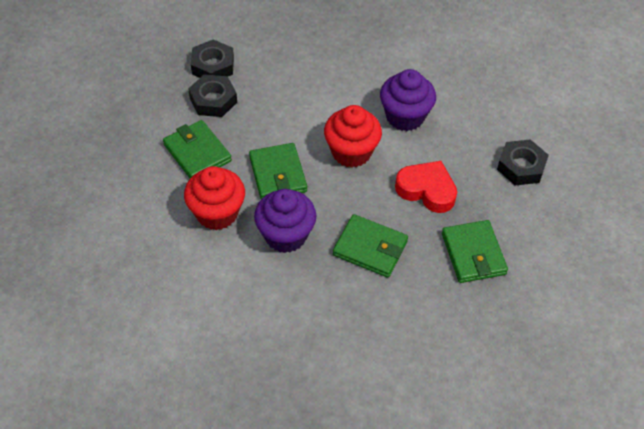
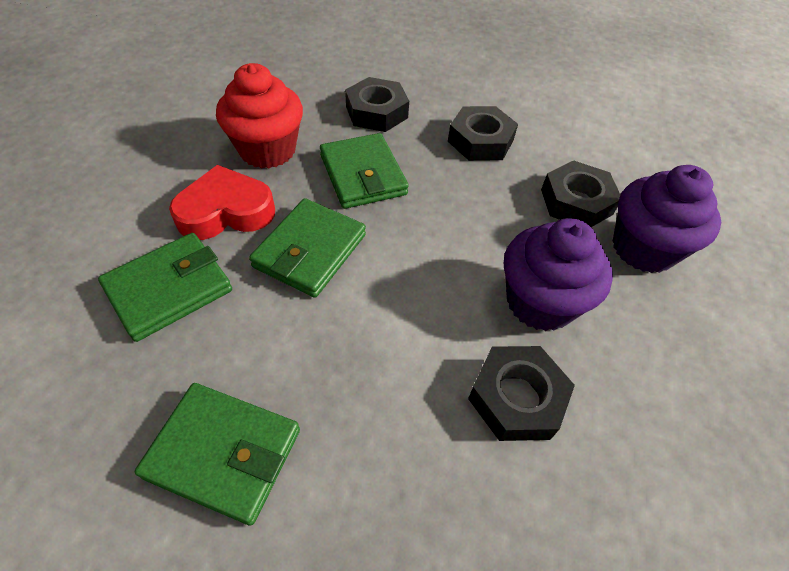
black nut: 3 -> 4
red cupcake: 2 -> 1

